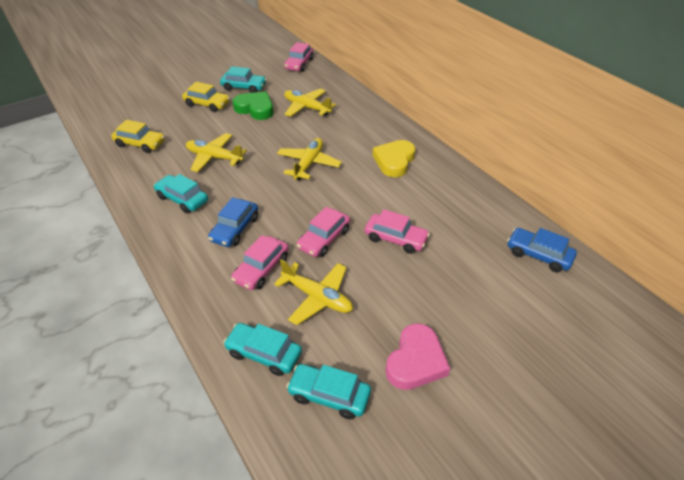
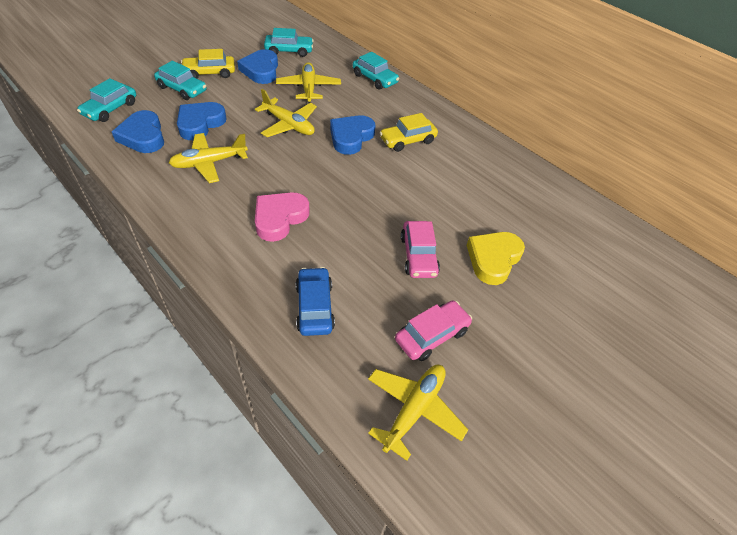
blue car: 2 -> 1
blue heart: 0 -> 4
green heart: 1 -> 0
pink car: 4 -> 2

